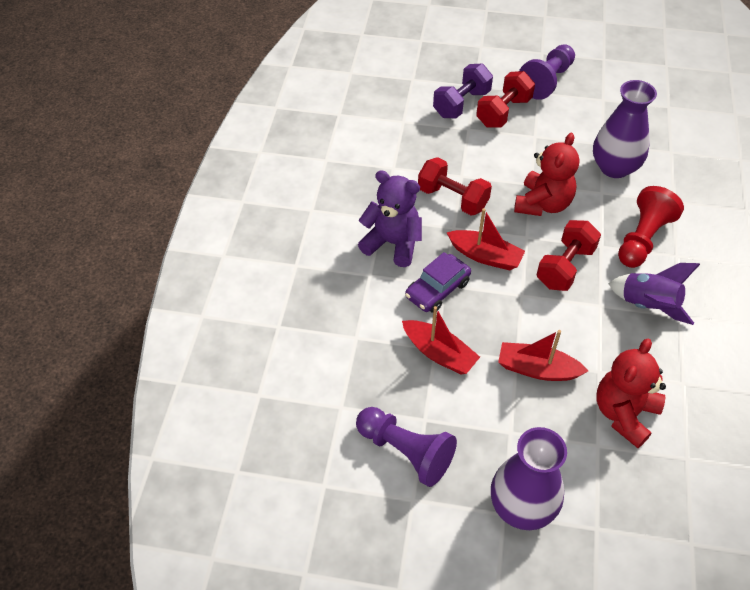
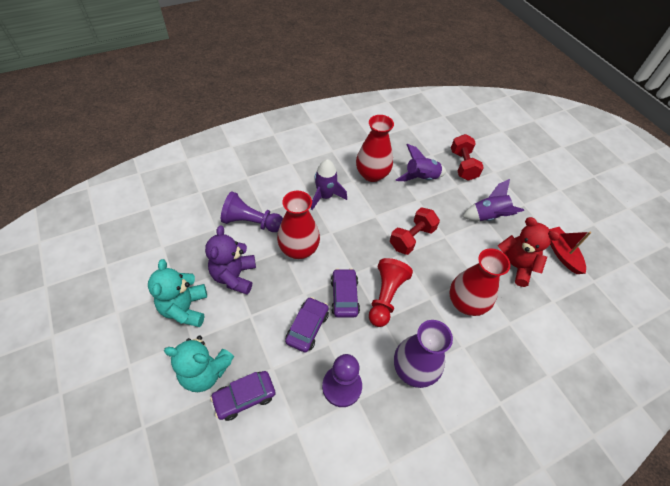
purple car: 1 -> 3
purple dumbbell: 1 -> 0
purple rocket: 1 -> 3
purple vase: 2 -> 1
red boat: 3 -> 1
red dumbbell: 3 -> 2
red teddy bear: 2 -> 1
red vase: 0 -> 3
turquoise teddy bear: 0 -> 2

